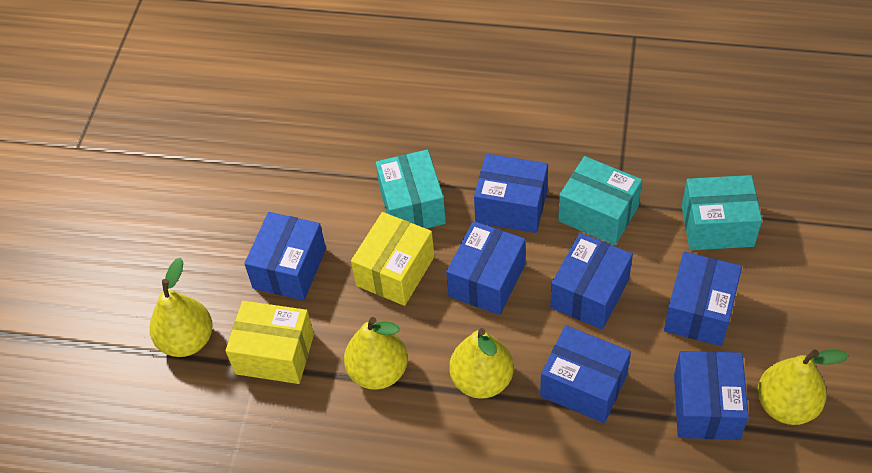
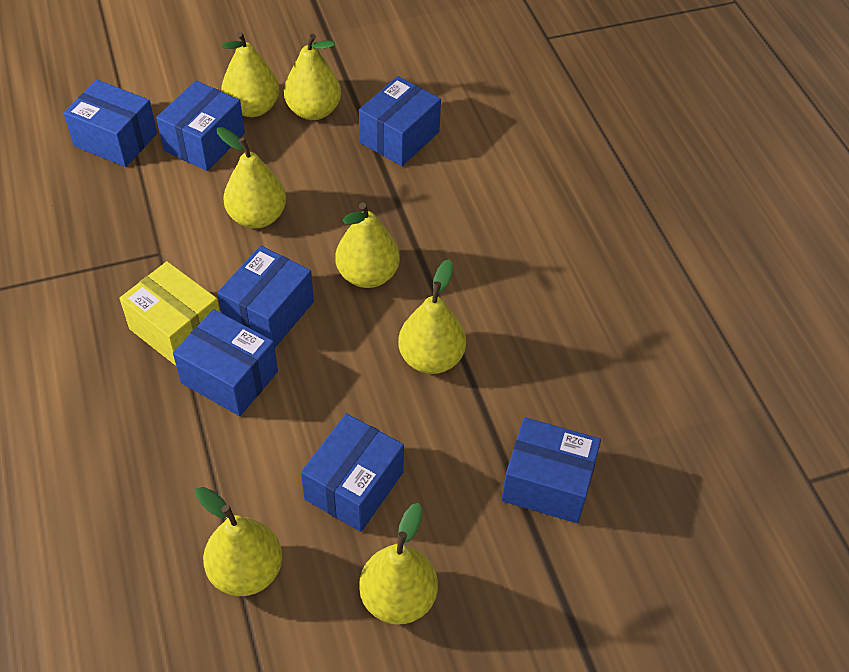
turquoise box: 3 -> 0
yellow box: 2 -> 1
yellow pear: 4 -> 7

